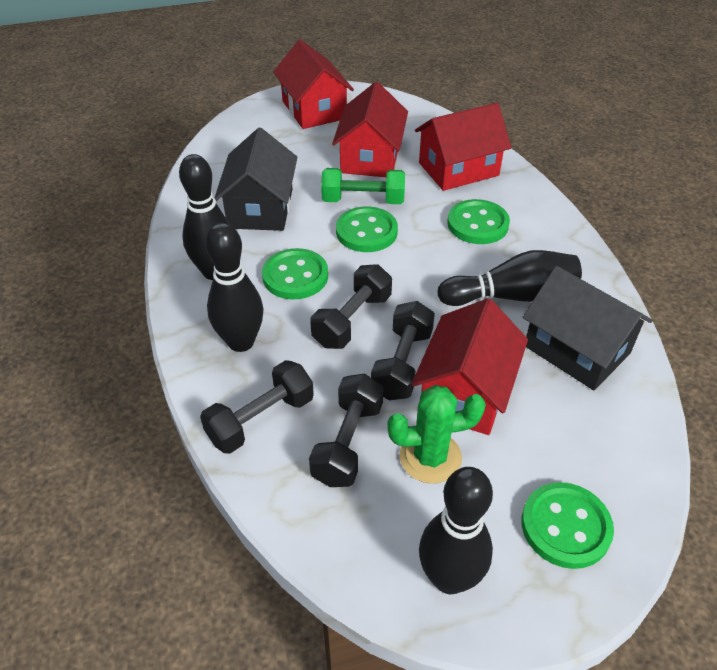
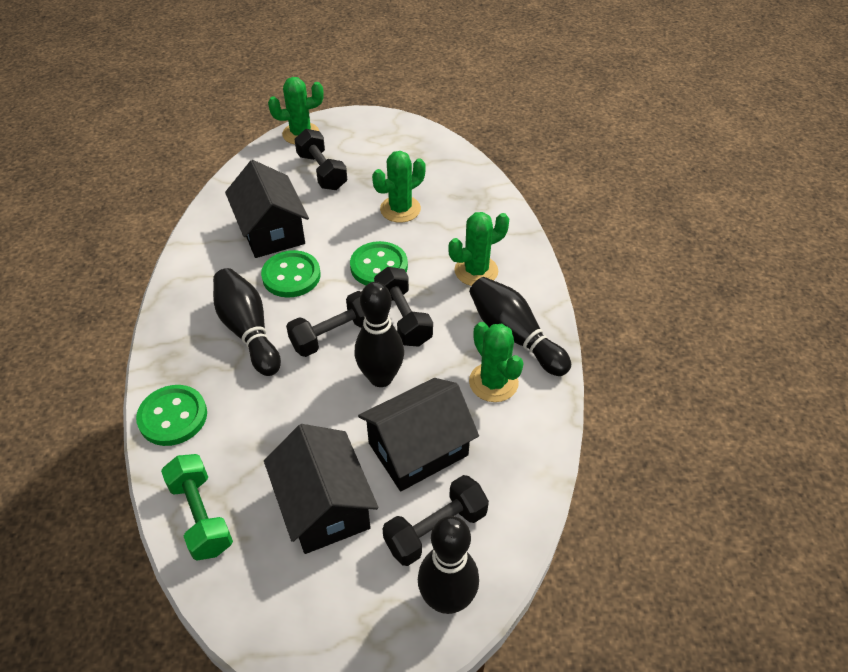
black house: 2 -> 3
green button: 4 -> 3
green cactus: 1 -> 4
red house: 4 -> 0

